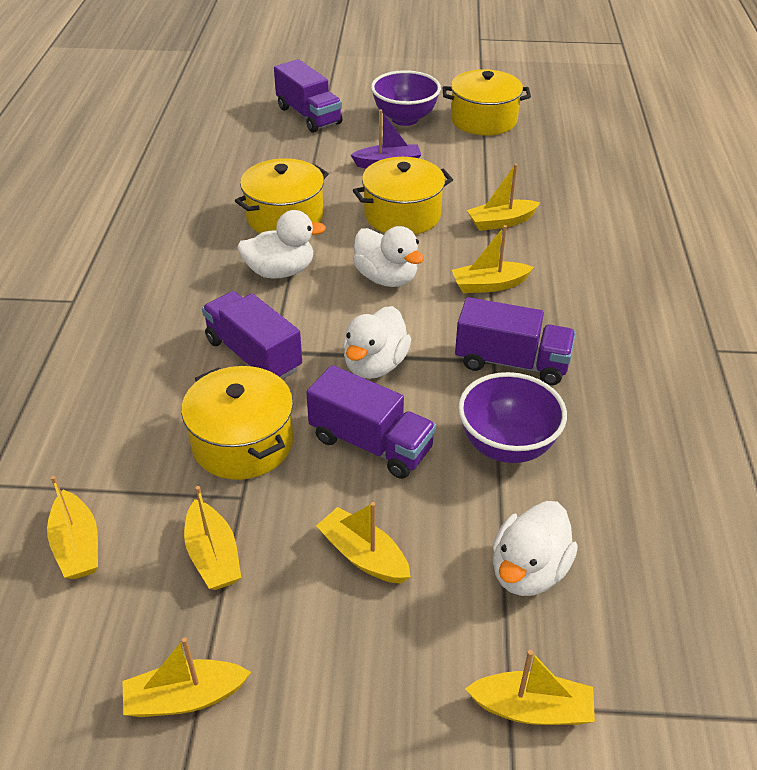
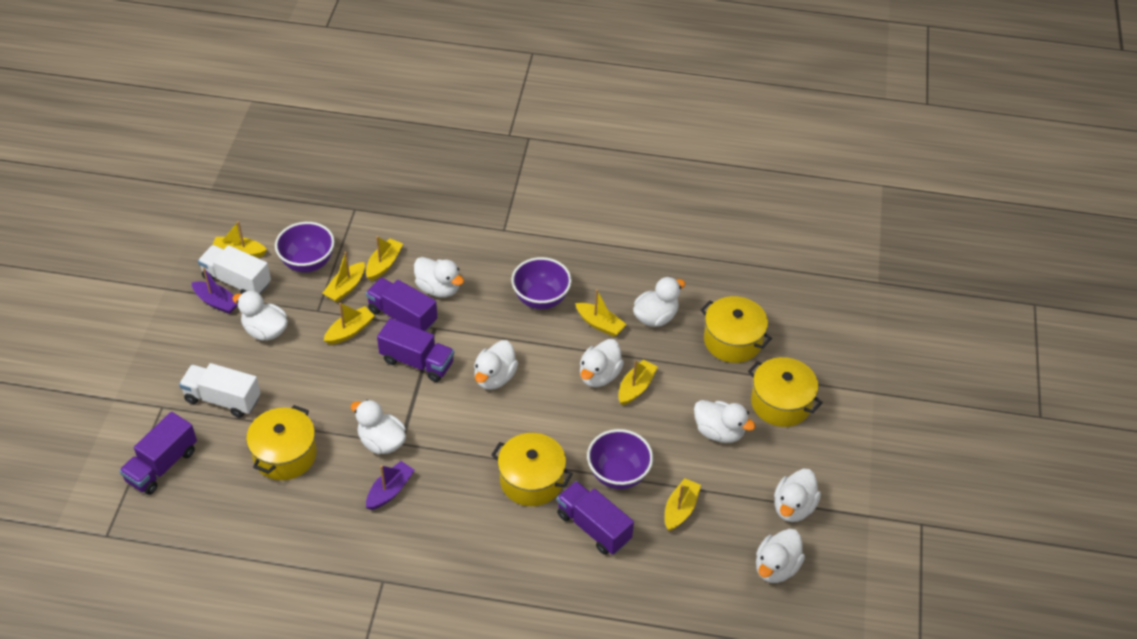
purple boat: 1 -> 2
purple bowl: 2 -> 3
white duck: 4 -> 9
white truck: 0 -> 2

